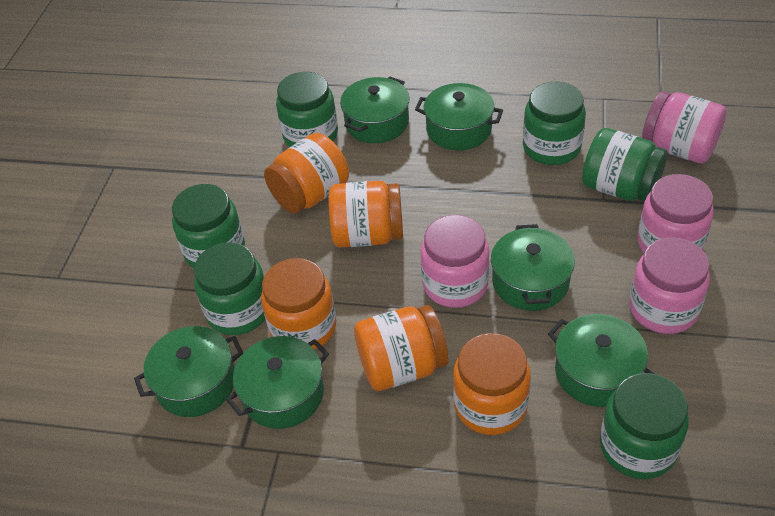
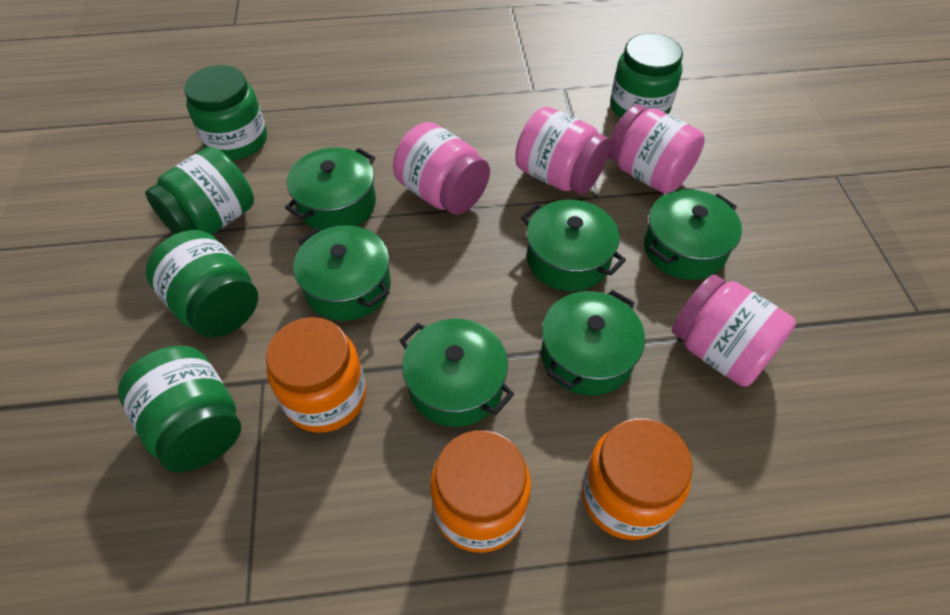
green jar: 6 -> 5
orange jar: 5 -> 3

